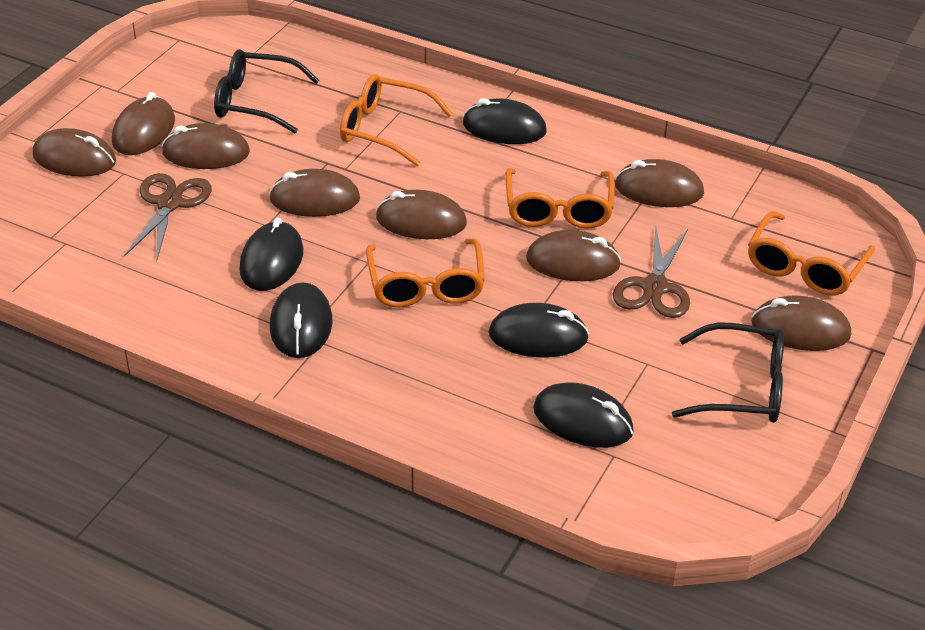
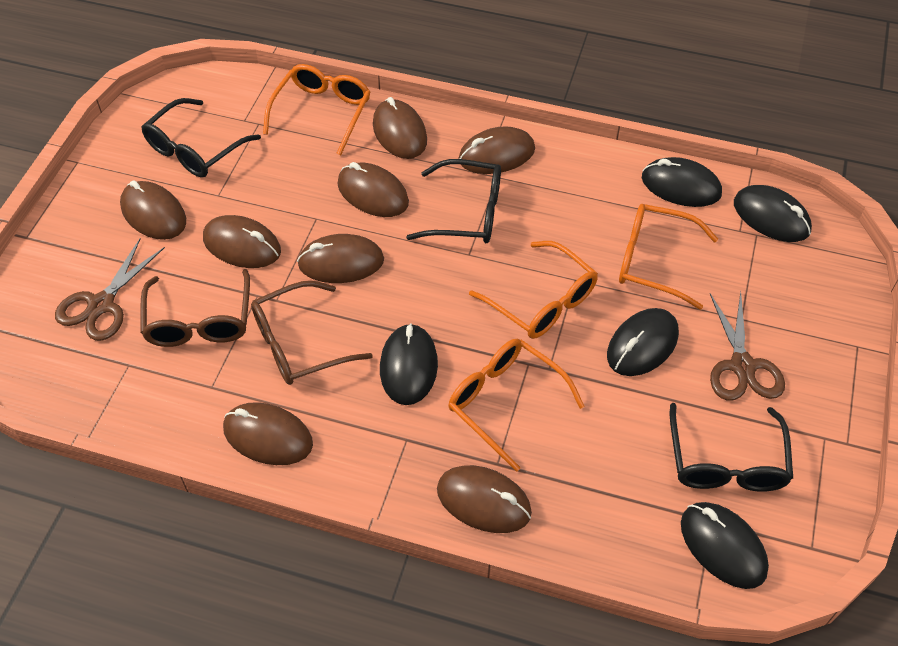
black glasses: 2 -> 3
brown glasses: 0 -> 2

